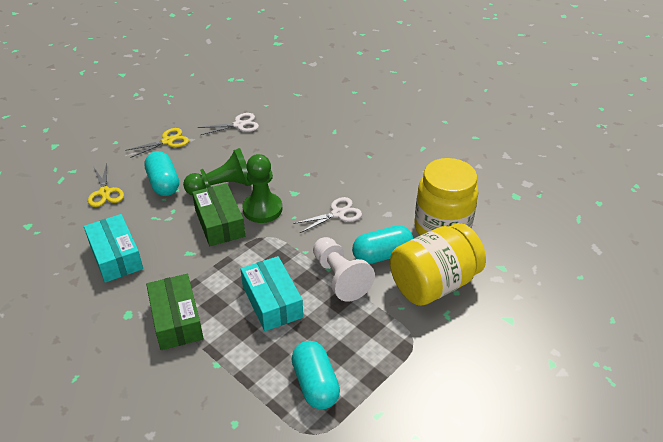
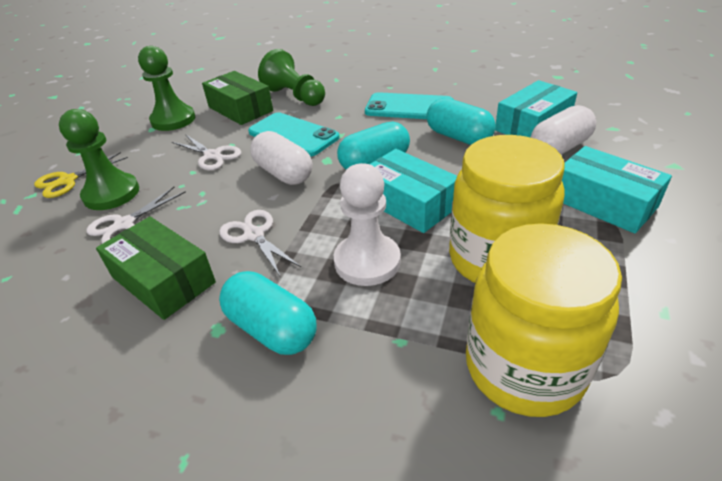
green pawn: 2 -> 3
turquoise box: 2 -> 3
turquoise phone: 0 -> 2
white capsule: 0 -> 2
white scissors: 2 -> 3
yellow scissors: 2 -> 1

